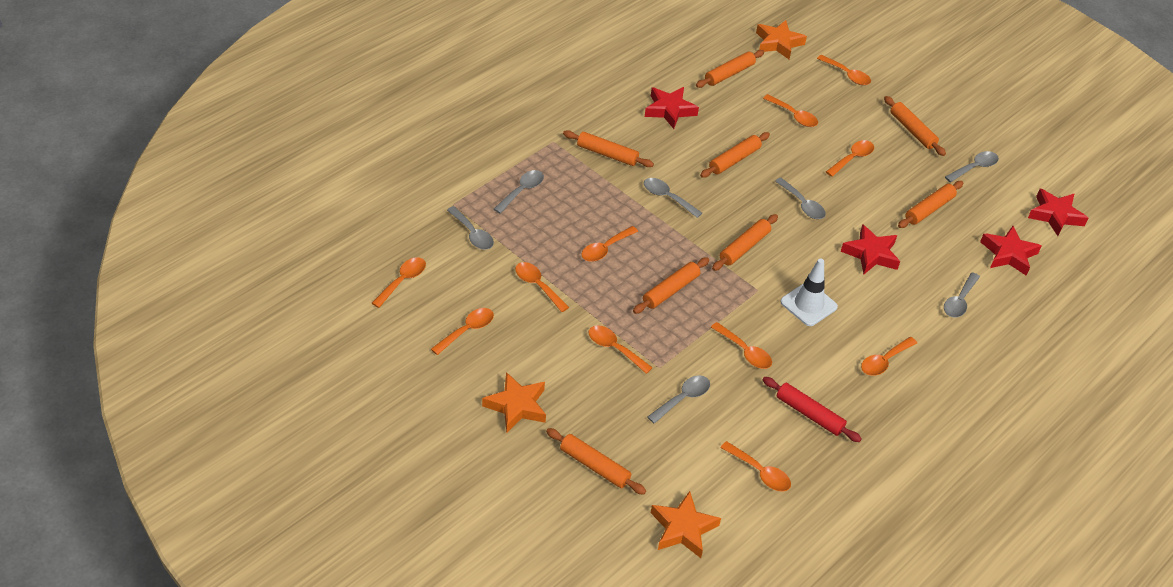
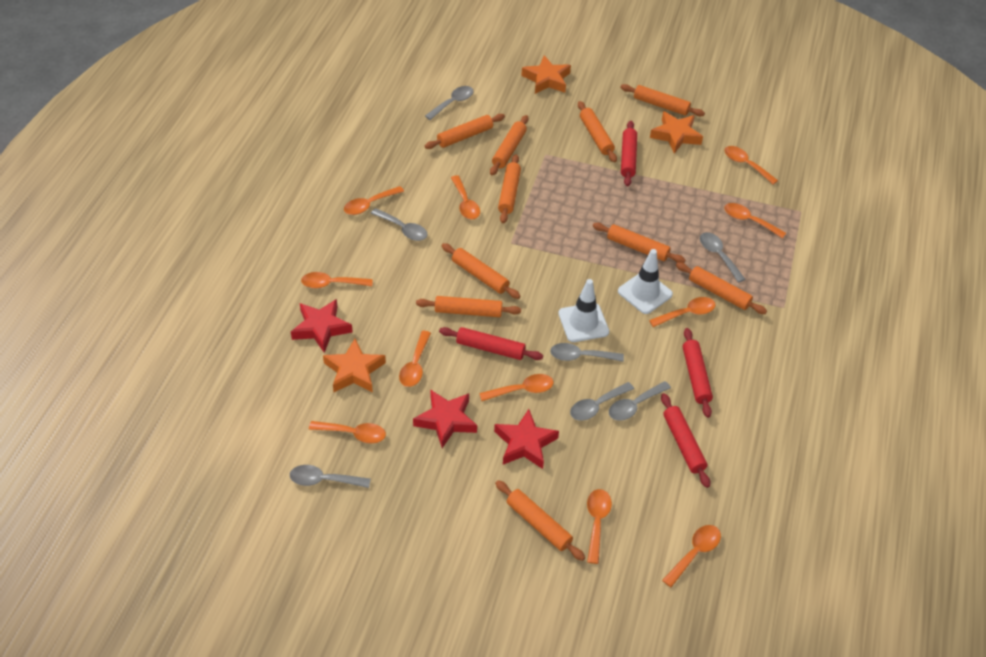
orange rolling pin: 8 -> 10
red rolling pin: 1 -> 4
red star: 4 -> 3
white traffic cone: 1 -> 2

